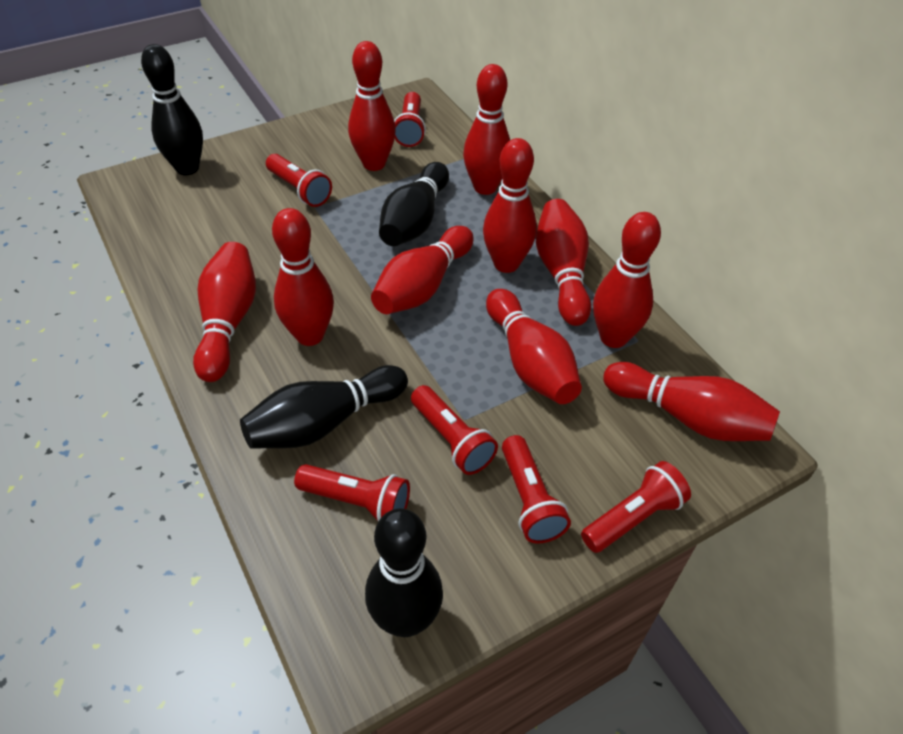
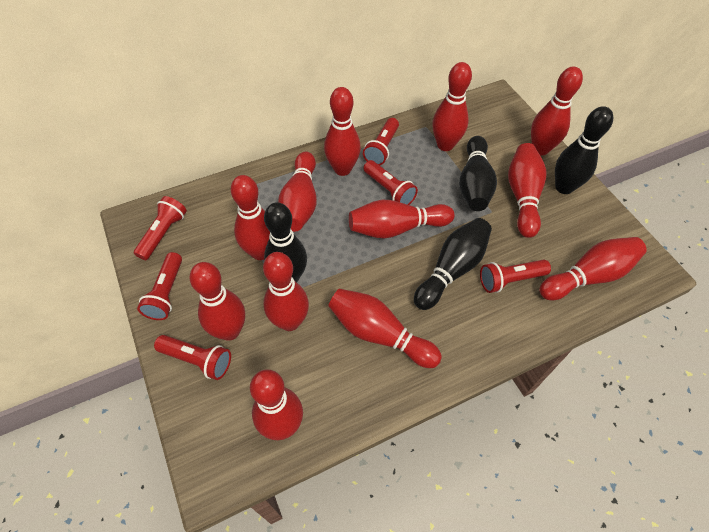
red bowling pin: 10 -> 12

